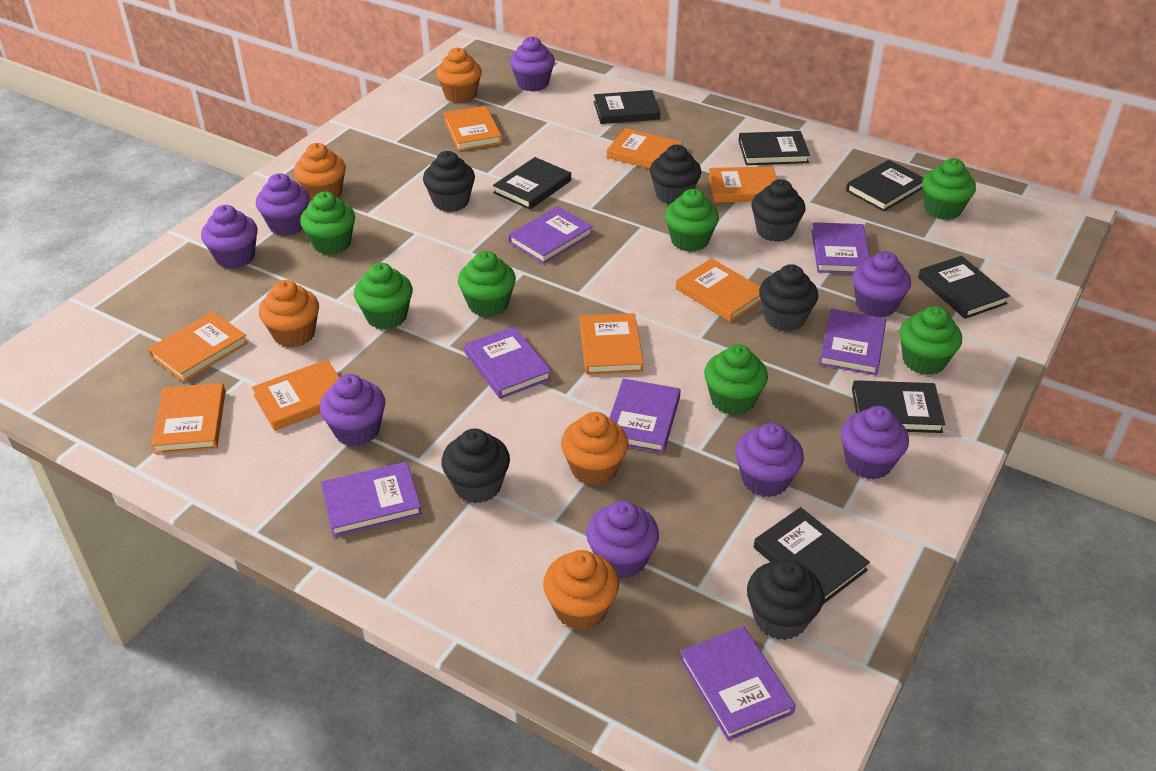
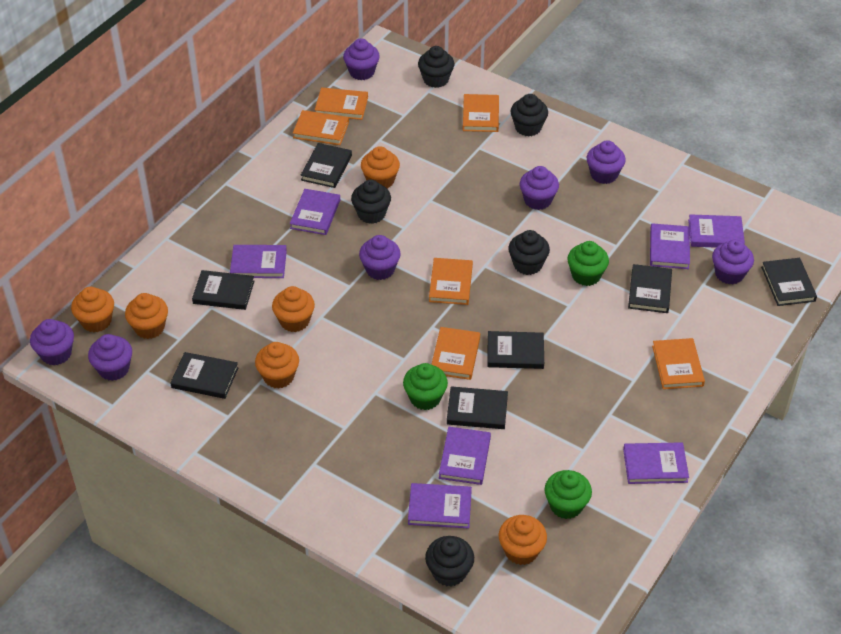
black cupcake: 6 -> 5
green cupcake: 7 -> 3
orange book: 8 -> 6
orange cupcake: 5 -> 6
purple cupcake: 8 -> 7

